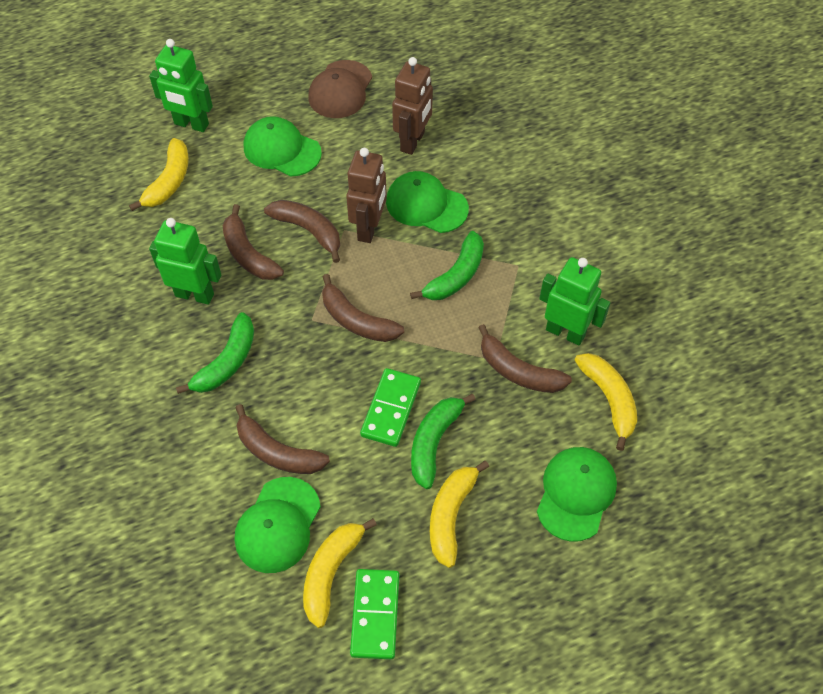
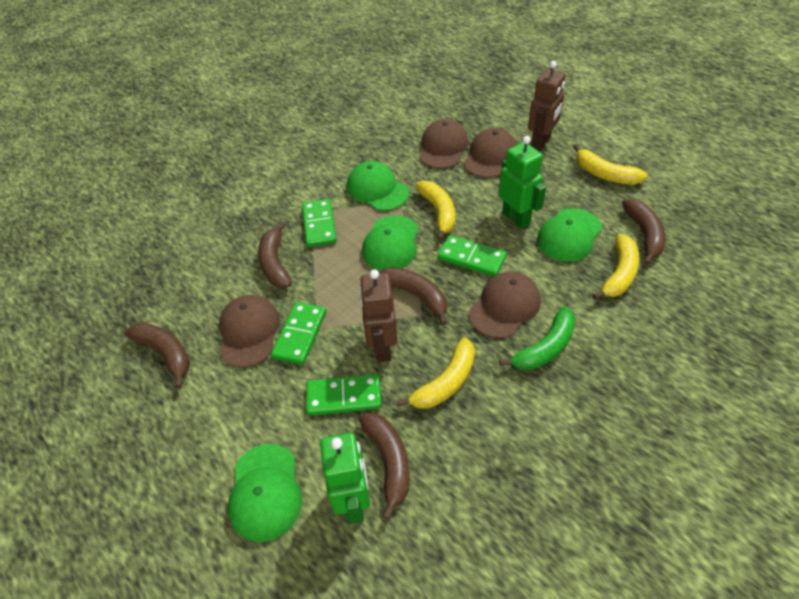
brown cap: 1 -> 4
green banana: 3 -> 1
green domino: 2 -> 4
green robot: 3 -> 2

